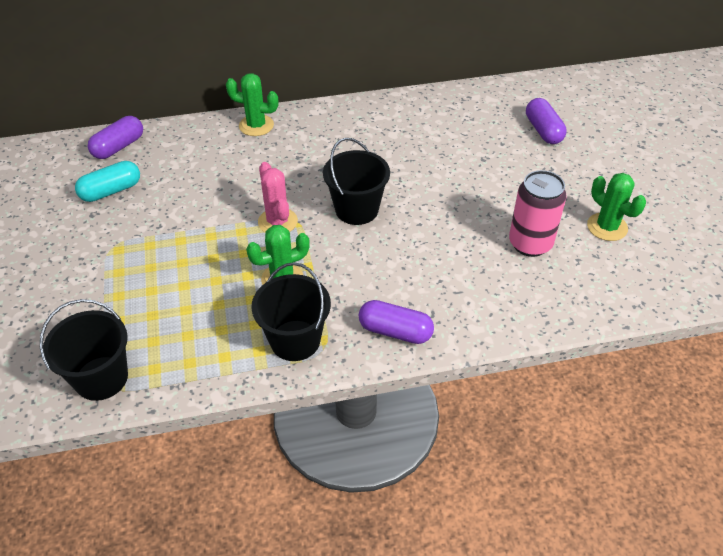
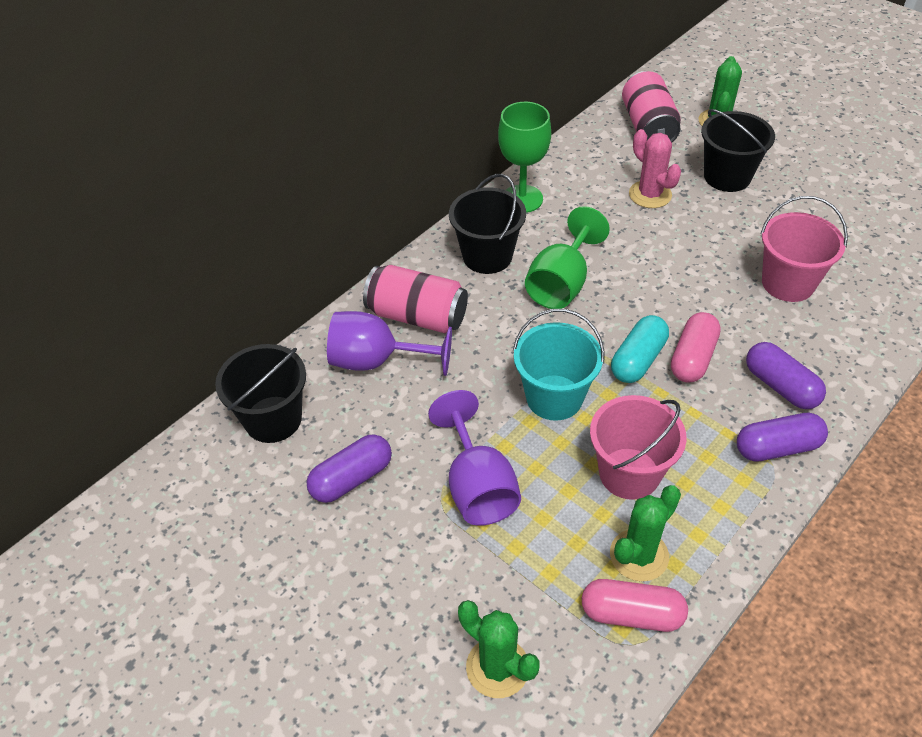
green goblet: 0 -> 2
pink bucket: 0 -> 2
pink can: 1 -> 2
pink capsule: 0 -> 2
purple goblet: 0 -> 2
turquoise bucket: 0 -> 1

